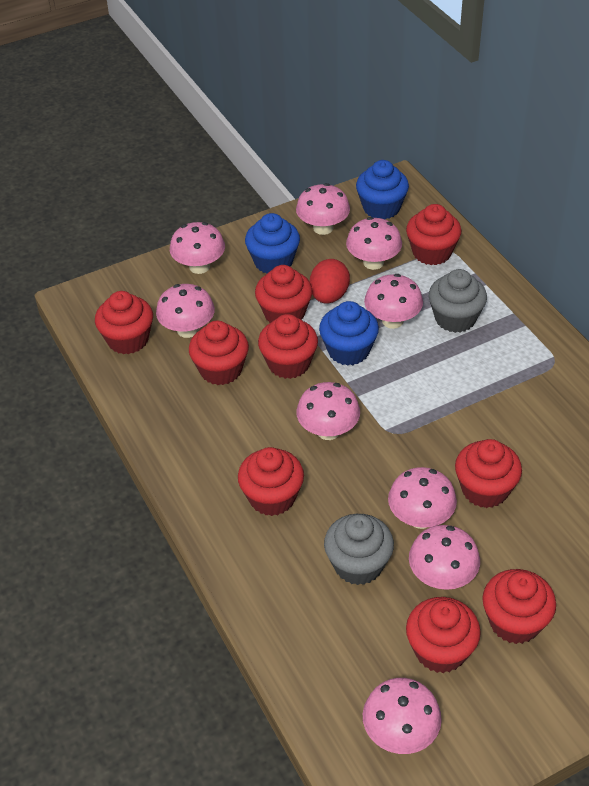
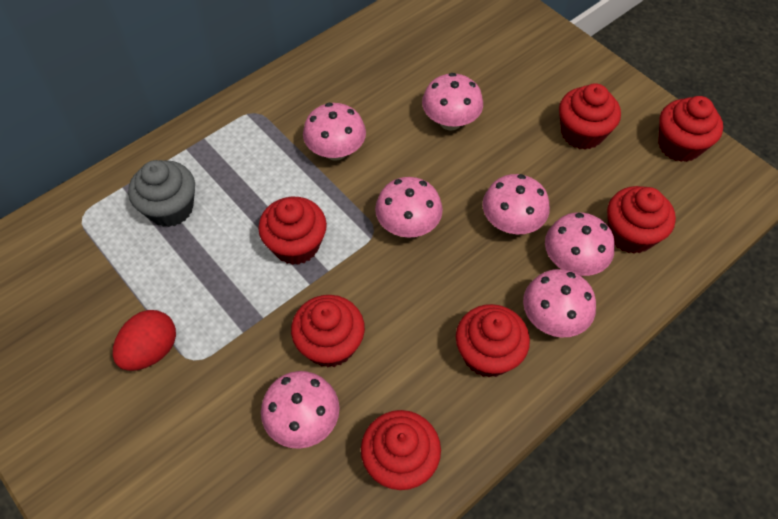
blue cupcake: 3 -> 0
grey cupcake: 2 -> 1
pink mushroom: 9 -> 7
red cupcake: 9 -> 7

